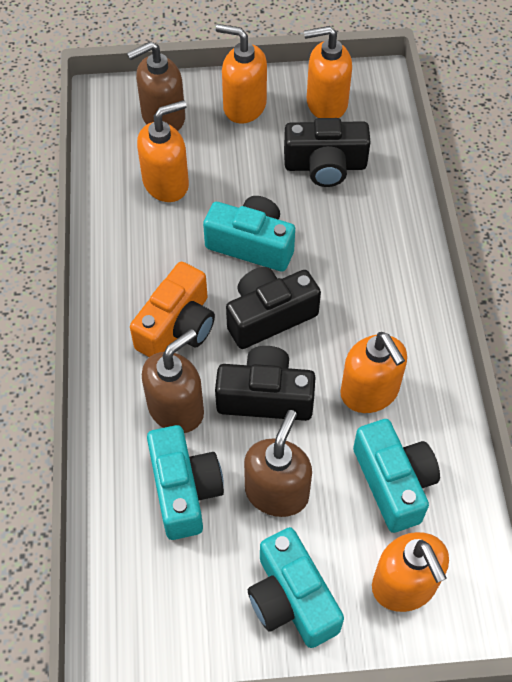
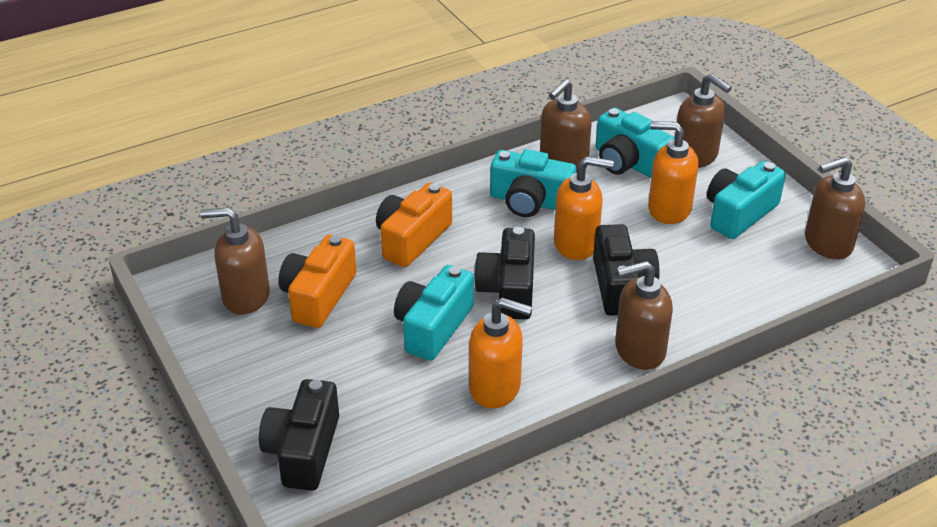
brown soap dispenser: 3 -> 5
orange camera: 1 -> 2
orange soap dispenser: 5 -> 3

